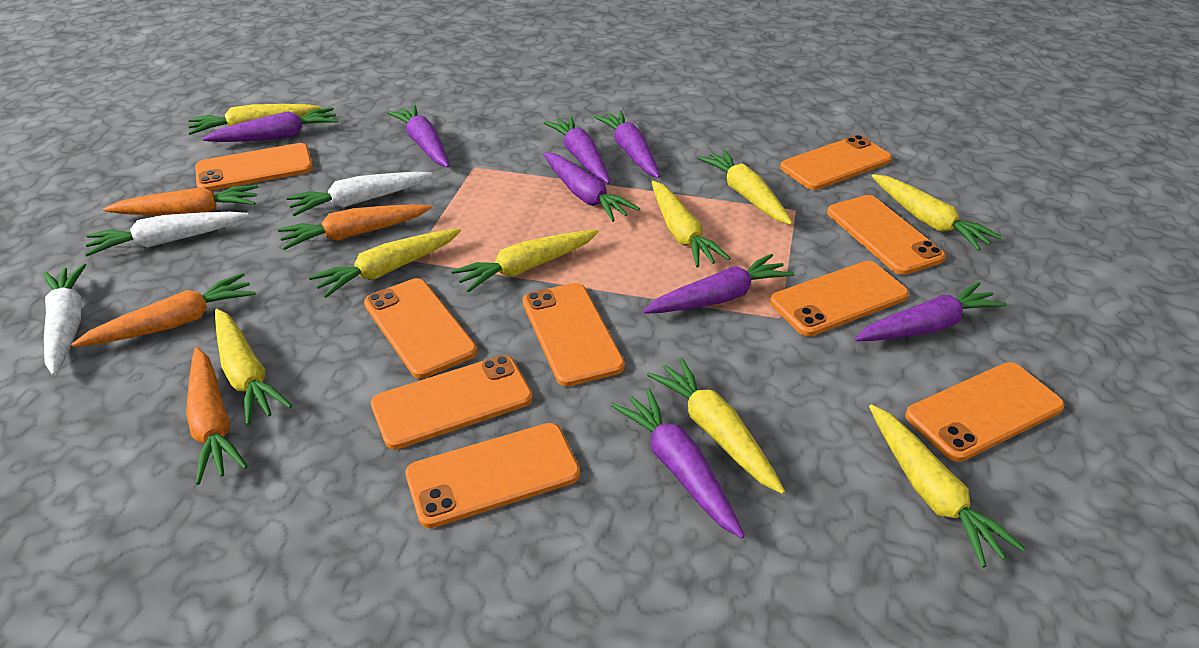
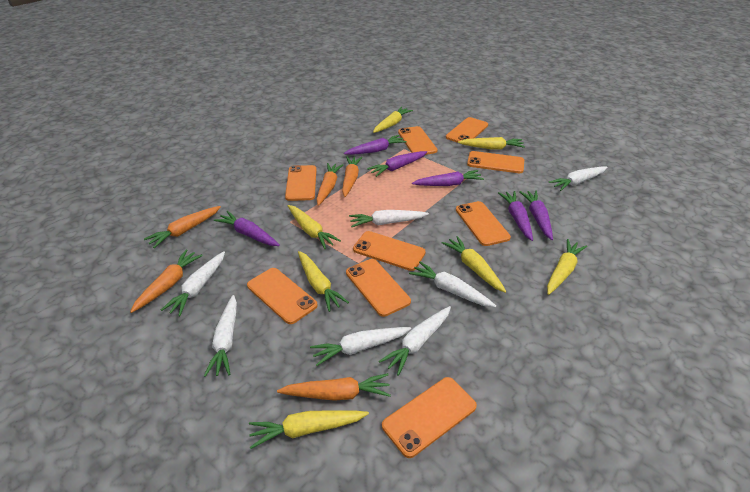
orange carrot: 4 -> 5
purple carrot: 8 -> 6
white carrot: 3 -> 7
yellow carrot: 9 -> 7

